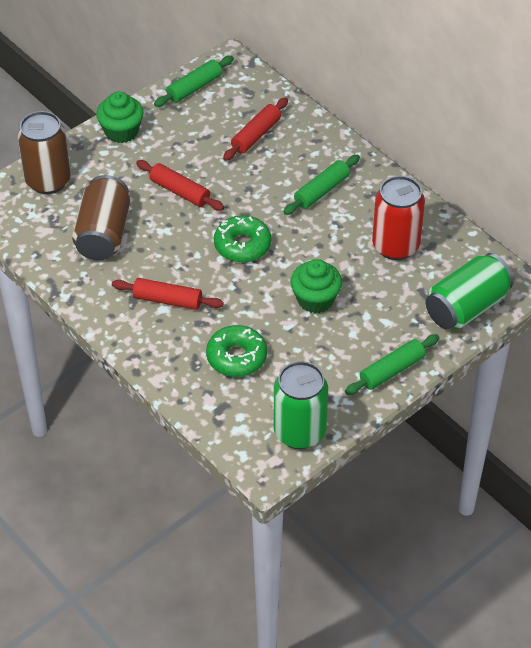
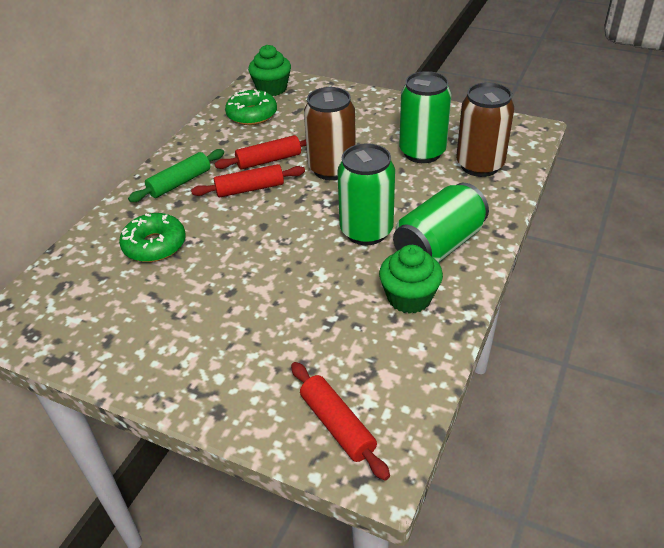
green can: 2 -> 3
green rolling pin: 3 -> 1
red can: 1 -> 0

